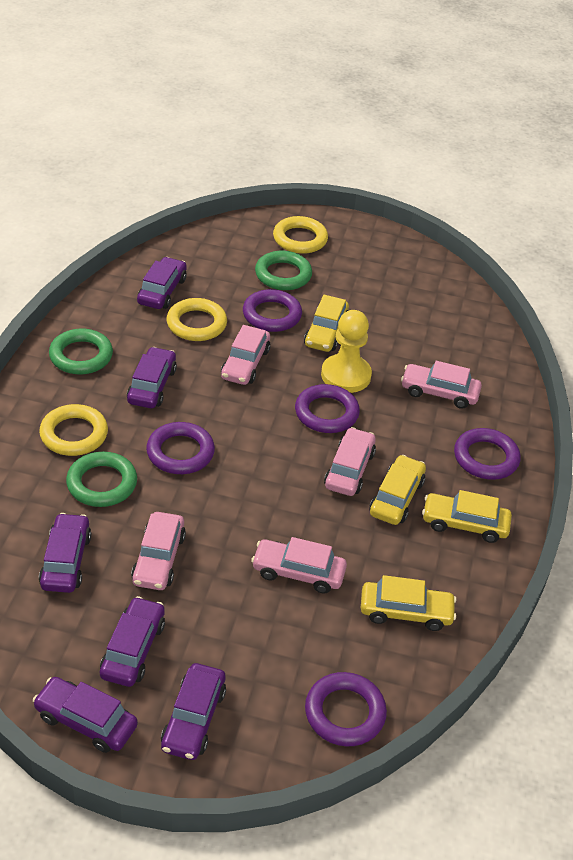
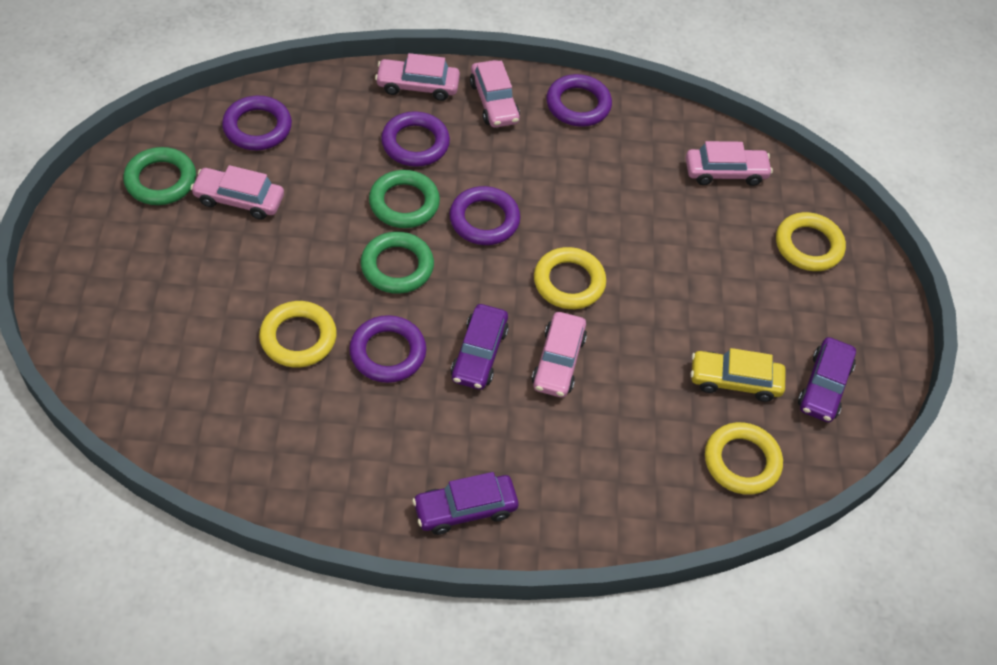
purple car: 6 -> 3
yellow car: 4 -> 1
yellow pawn: 1 -> 0
yellow ring: 3 -> 4

